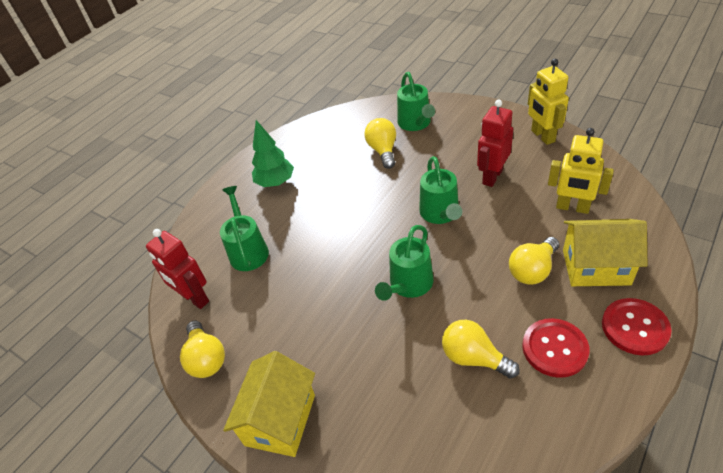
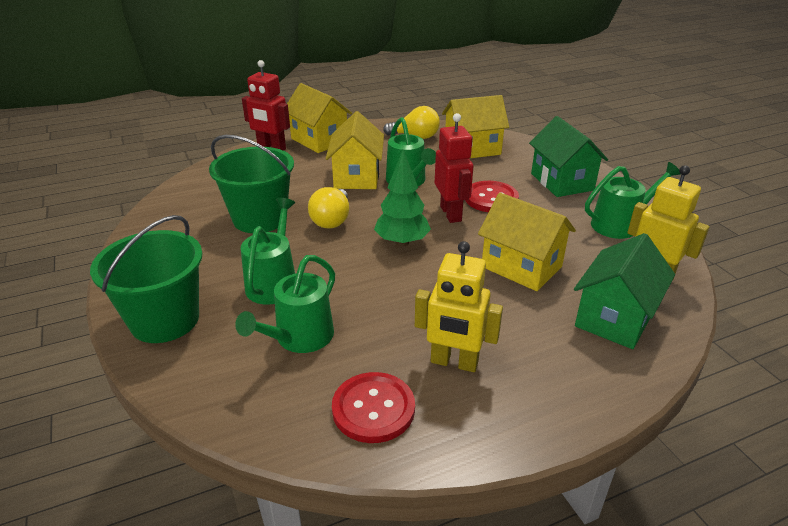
green bucket: 0 -> 2
green house: 0 -> 2
yellow house: 2 -> 4
yellow light bulb: 4 -> 2

